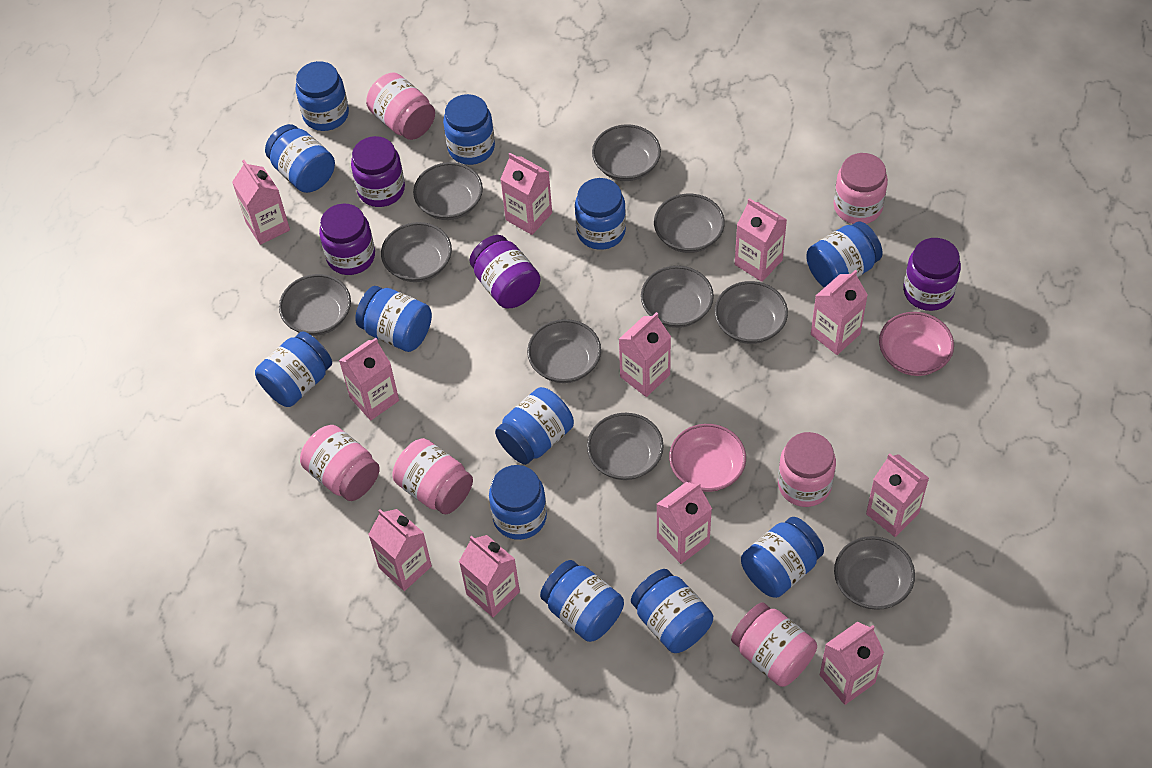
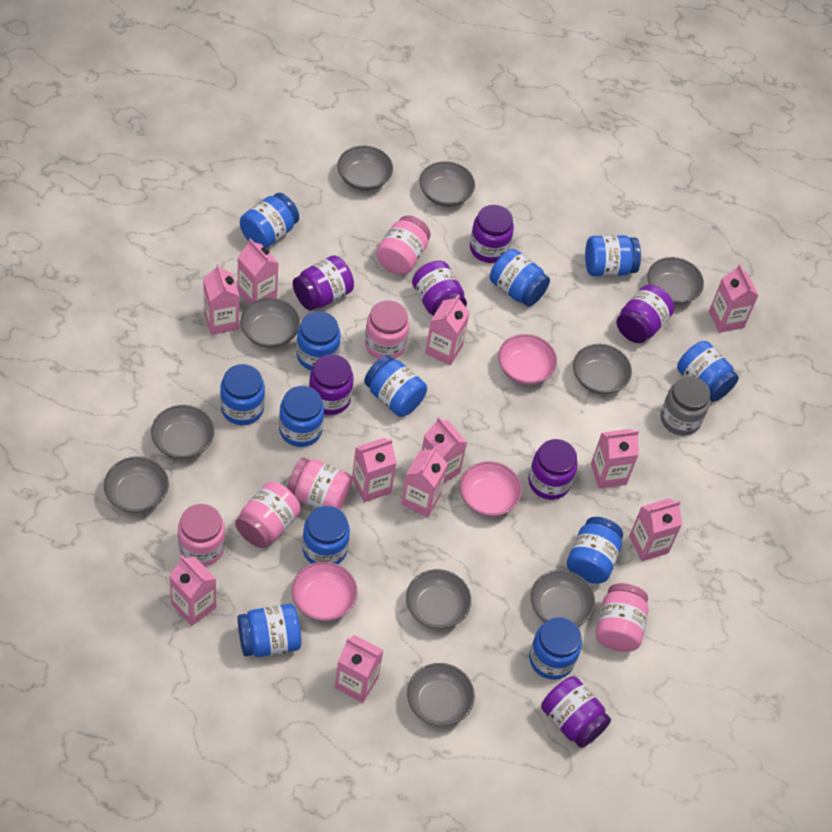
grey jar: 0 -> 1
pink bowl: 2 -> 3
purple jar: 4 -> 7

